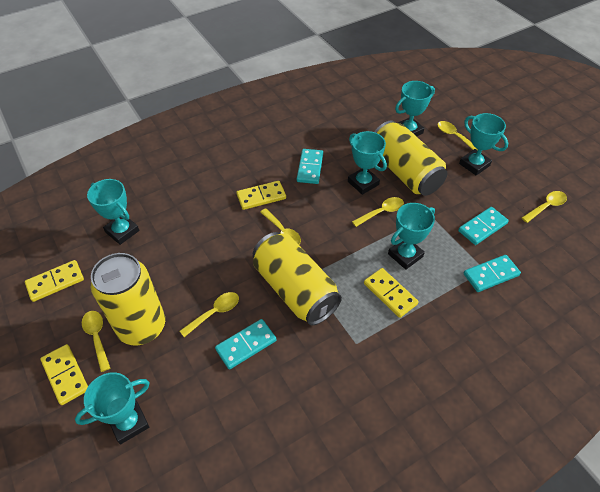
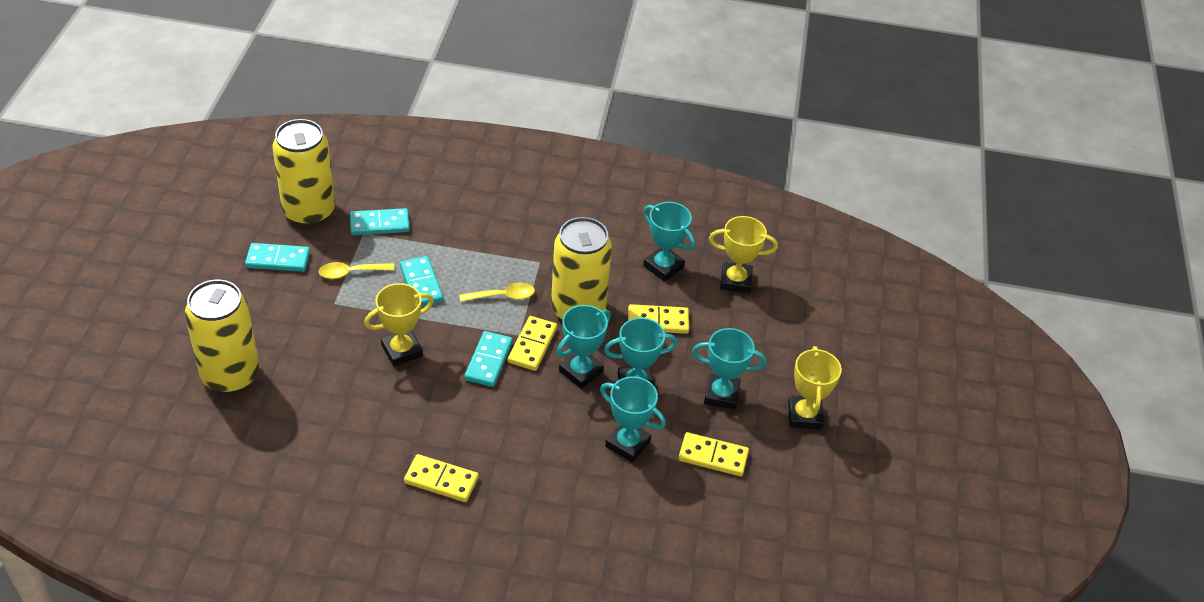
turquoise trophy: 6 -> 5
yellow spoon: 6 -> 2
yellow trophy: 0 -> 3

